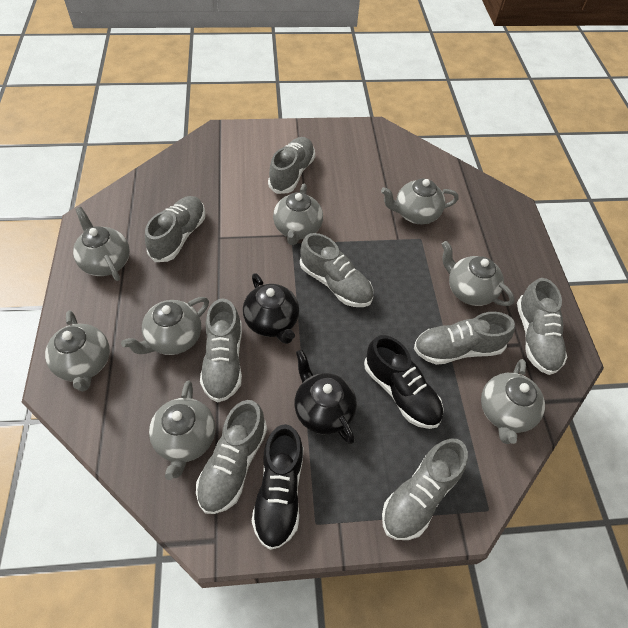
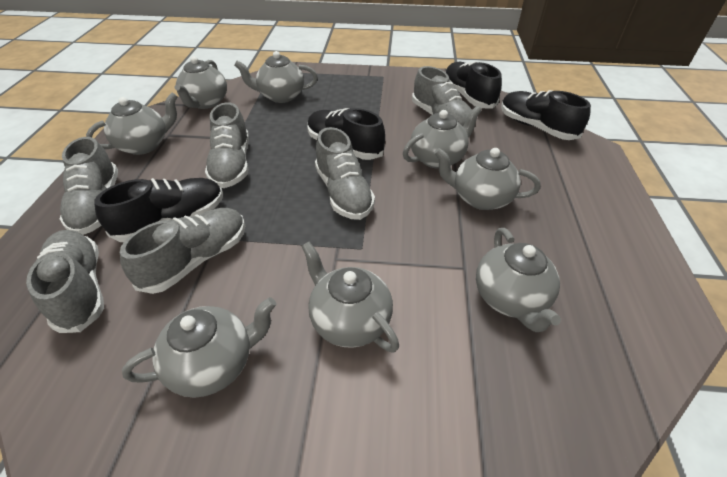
black shoe: 2 -> 4
black teapot: 2 -> 0
grey shoe: 8 -> 6

